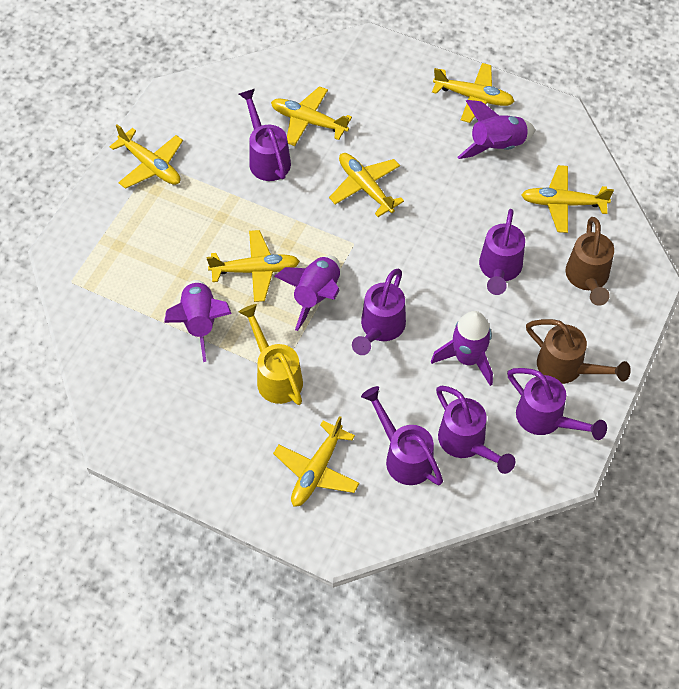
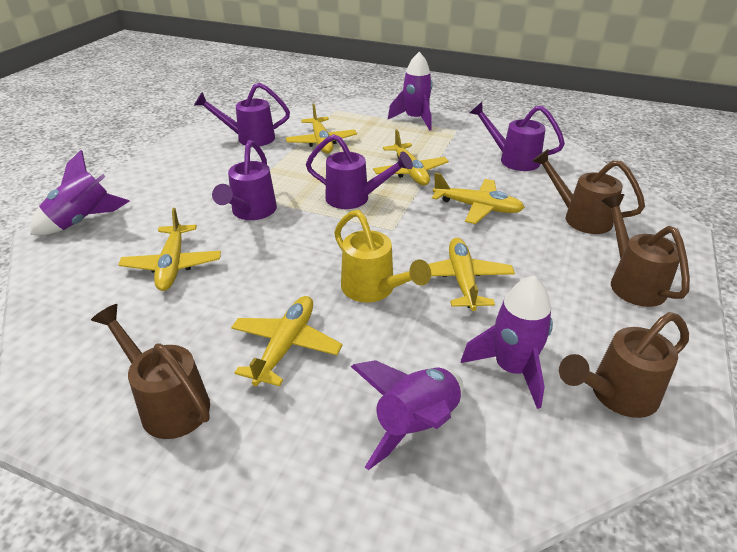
brown watering can: 2 -> 4
purple watering can: 6 -> 4
yellow plane: 7 -> 6

